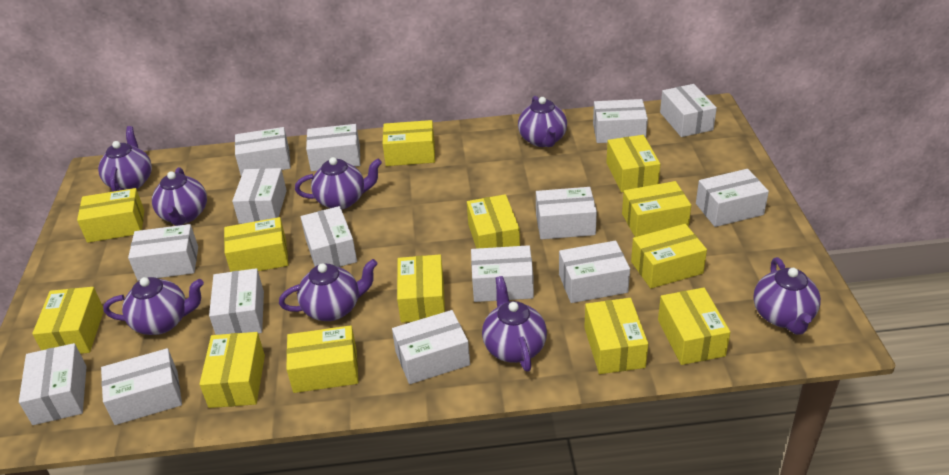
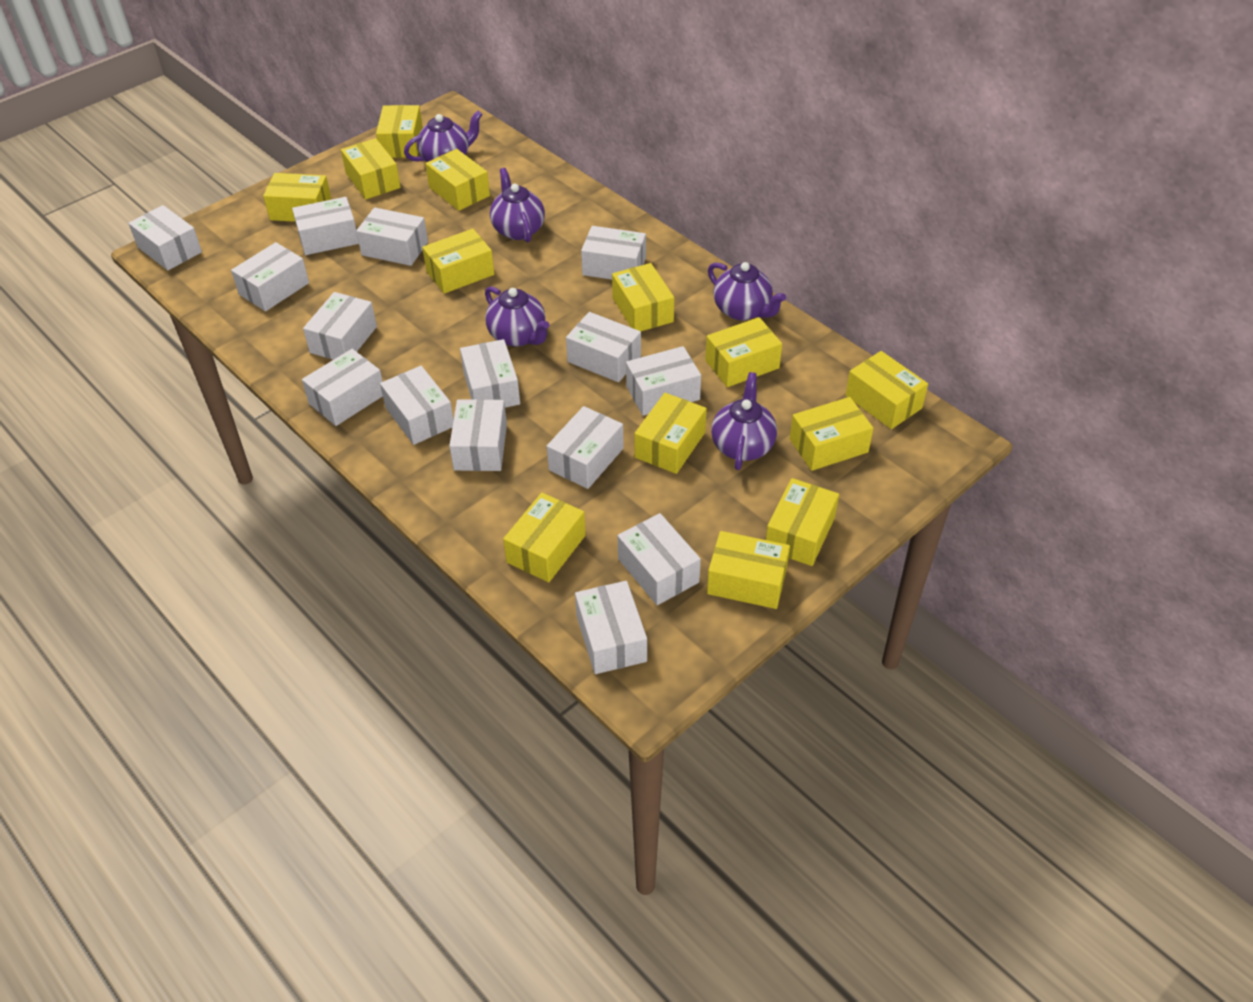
purple teapot: 8 -> 5

